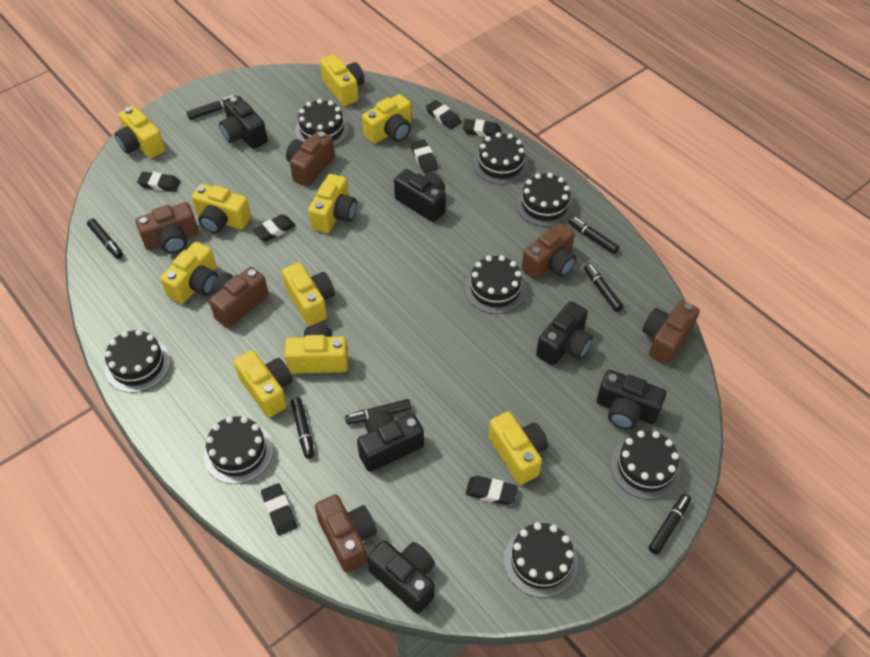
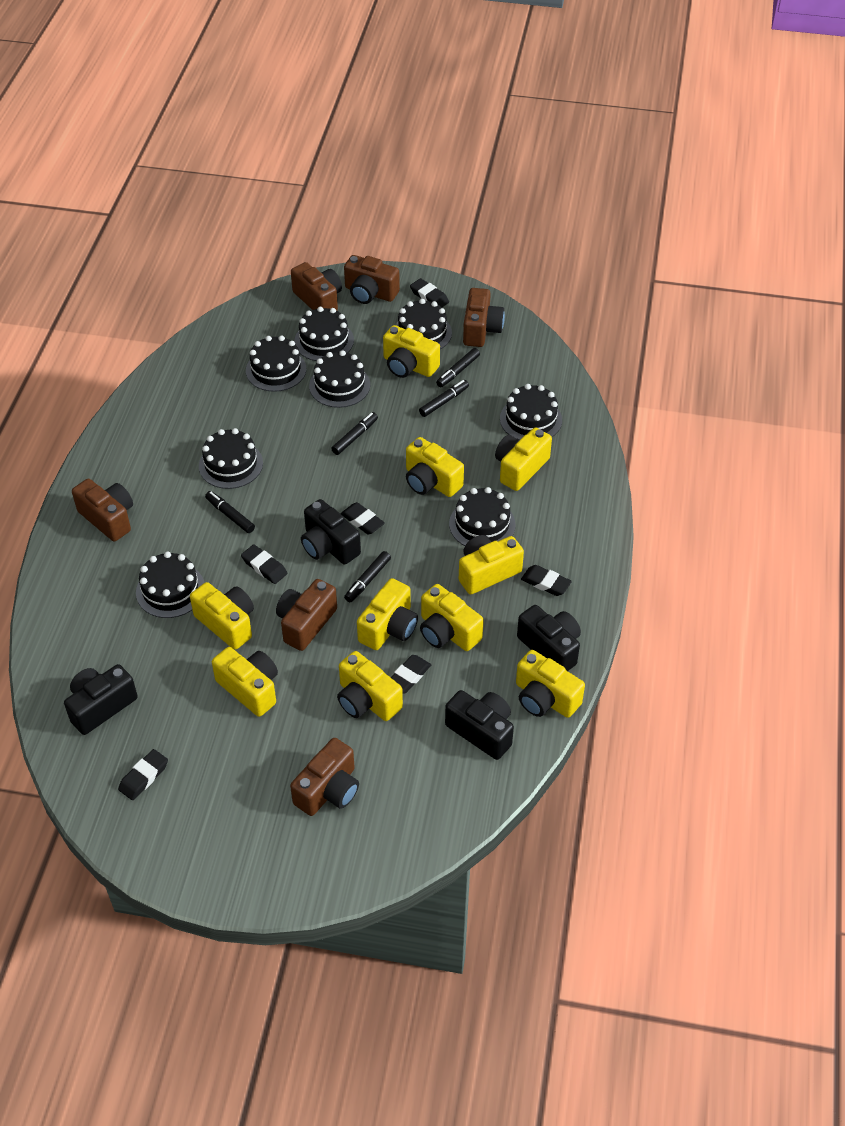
black camera: 6 -> 4
black eraser: 7 -> 6
black marker: 7 -> 5

